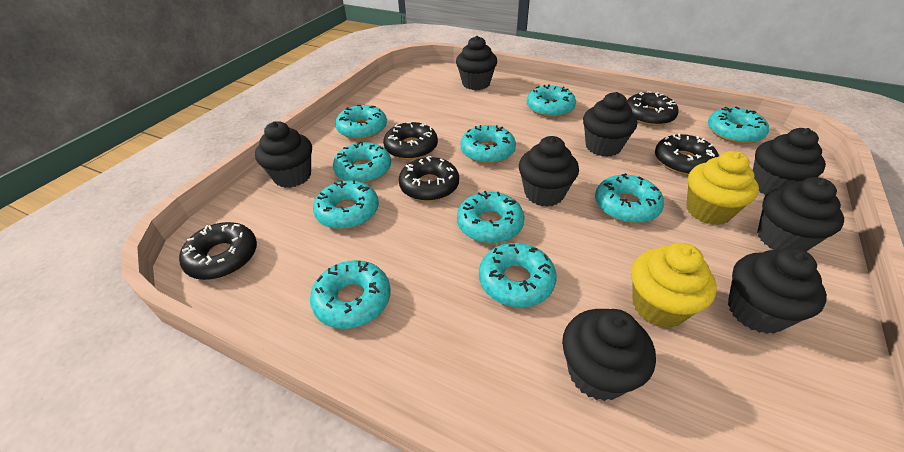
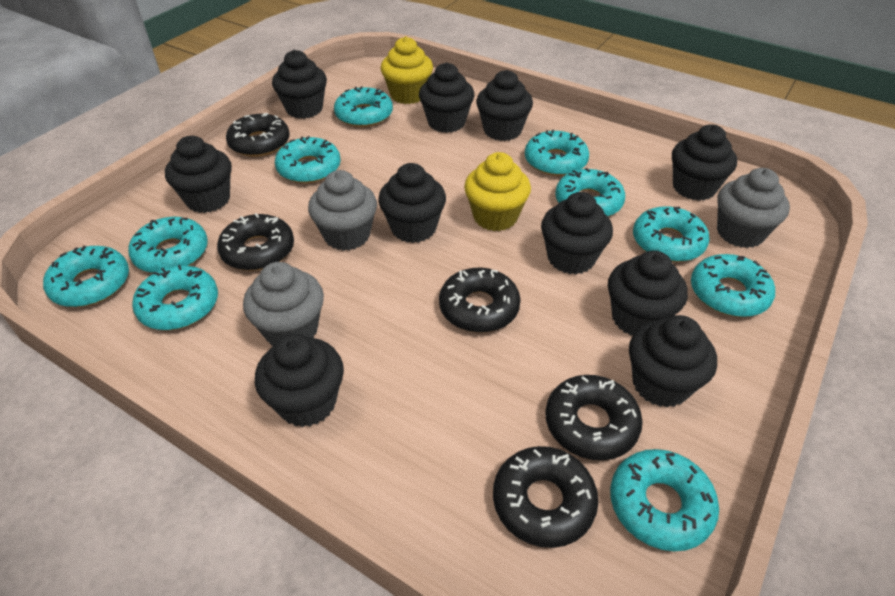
black cupcake: 8 -> 10
grey cupcake: 0 -> 3

